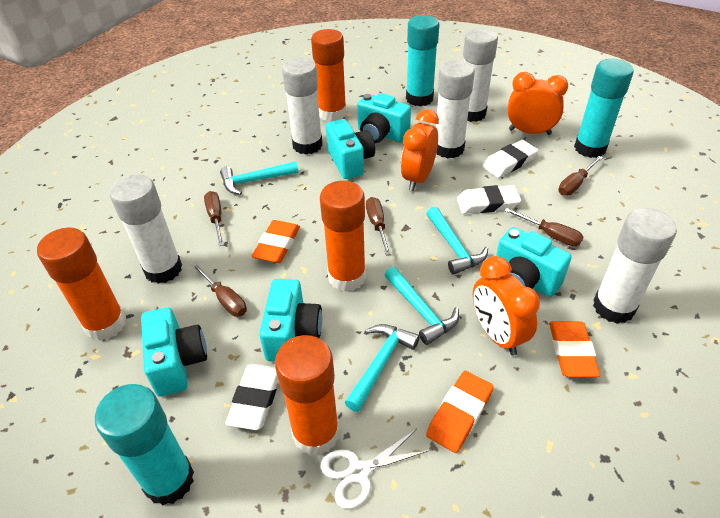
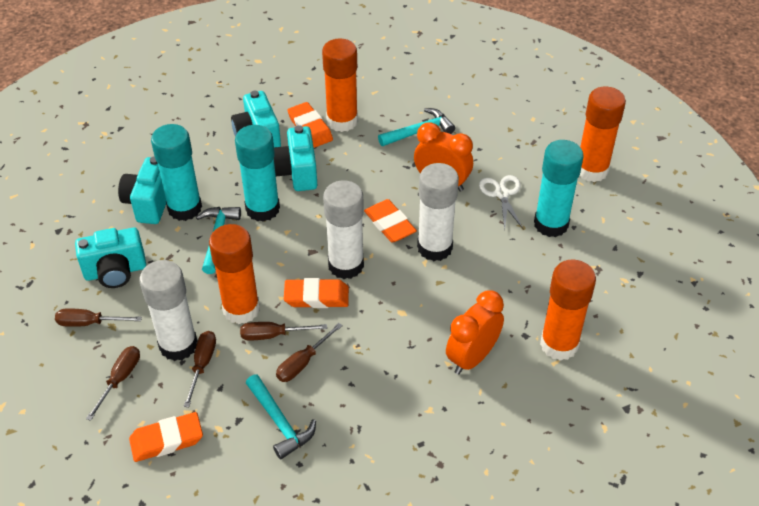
orange clock: 3 -> 2
orange eraser: 3 -> 4
turquoise camera: 5 -> 4
turquoise hammer: 4 -> 3
white eraser: 3 -> 0
white glue stick: 5 -> 3

